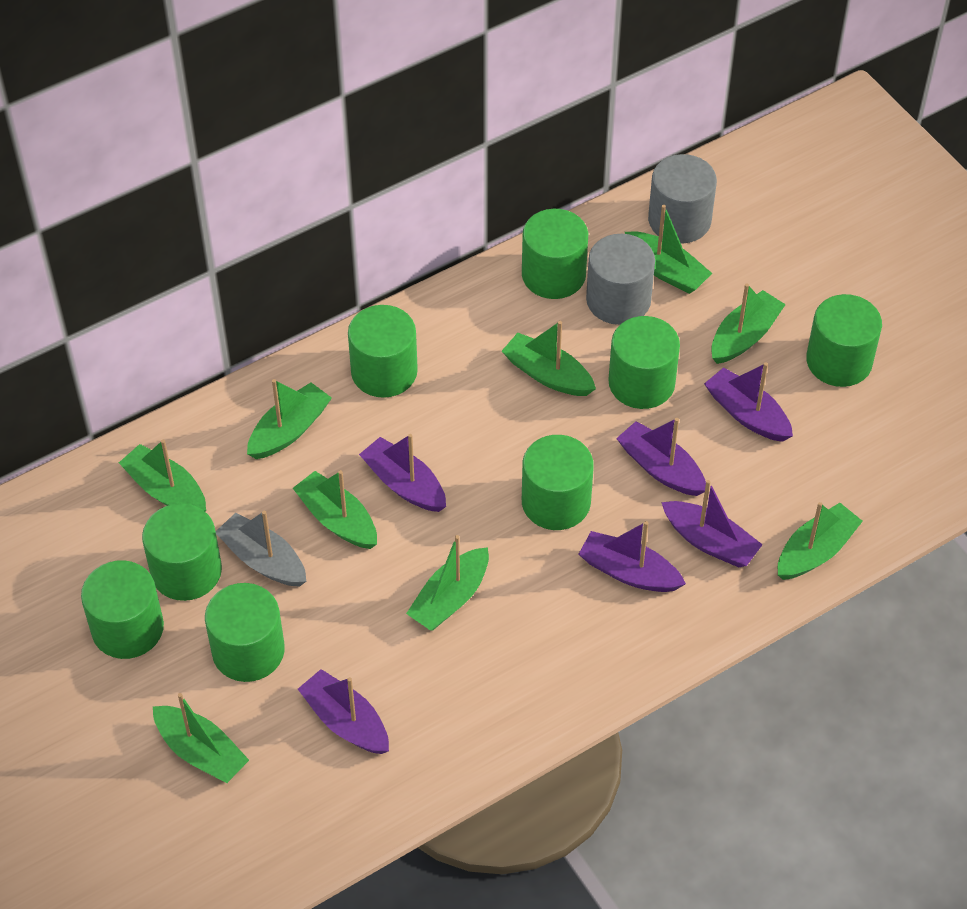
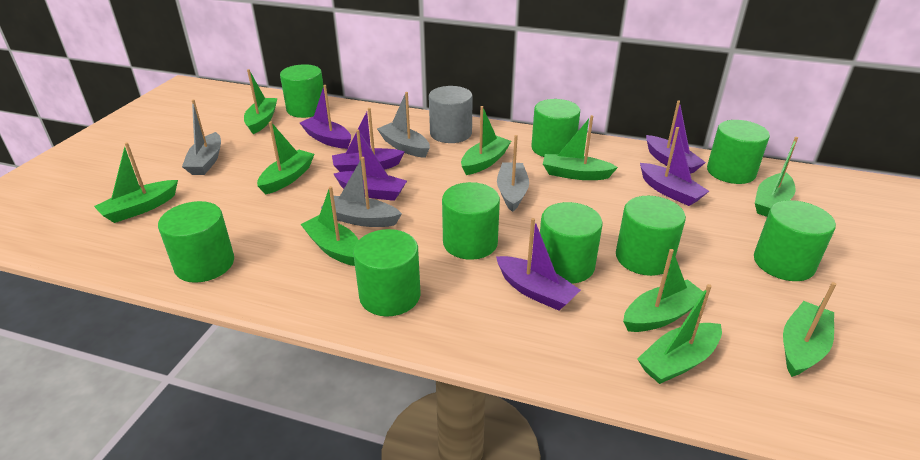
green boat: 9 -> 10
green cylinder: 8 -> 9
grey boat: 1 -> 4
grey cylinder: 2 -> 1

